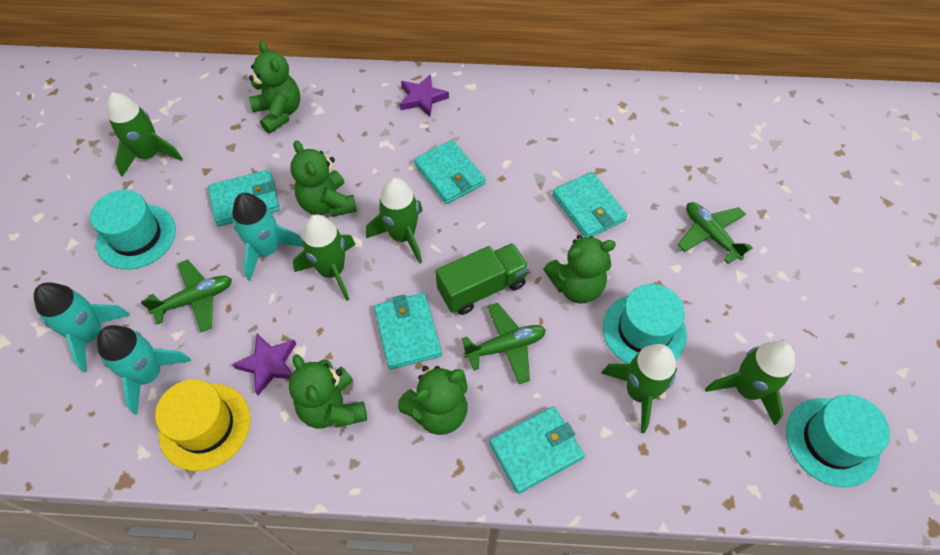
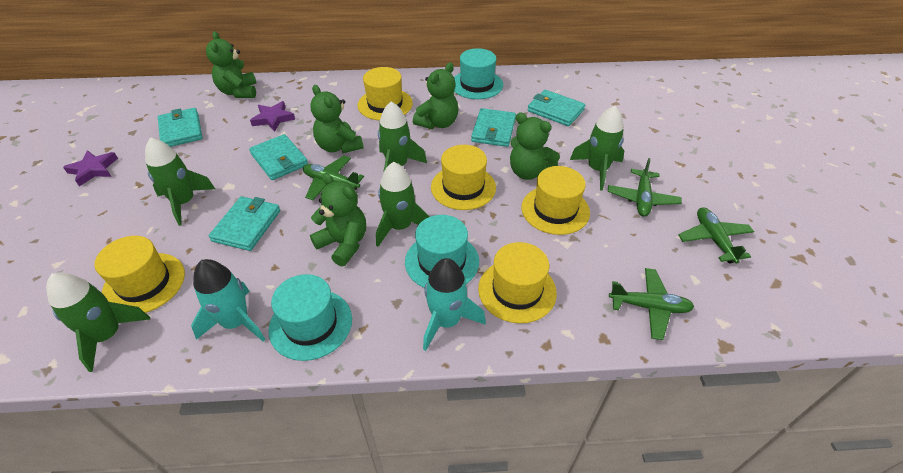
green plane: 3 -> 4
green truck: 1 -> 0
turquoise rocket: 3 -> 2
yellow hat: 1 -> 5

